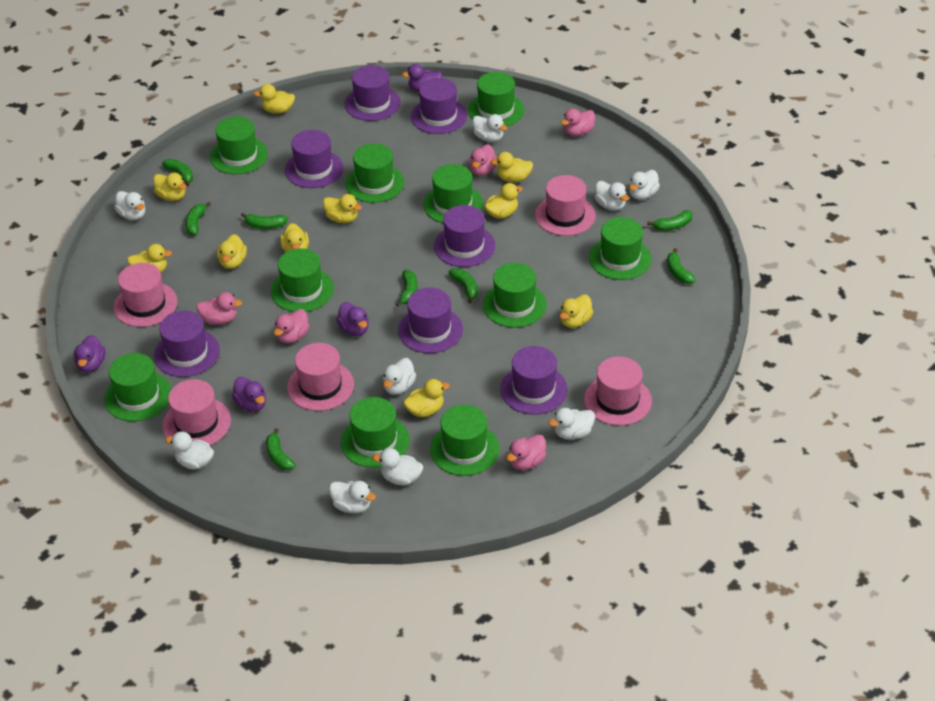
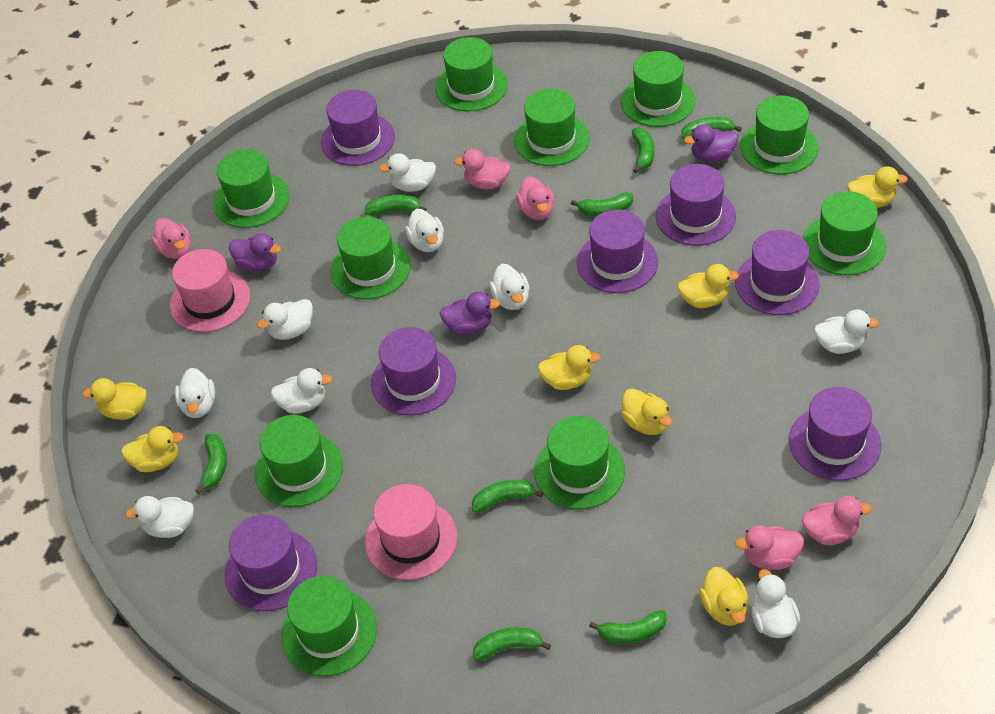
pink hat: 5 -> 2
purple duck: 4 -> 3
yellow duck: 10 -> 7

